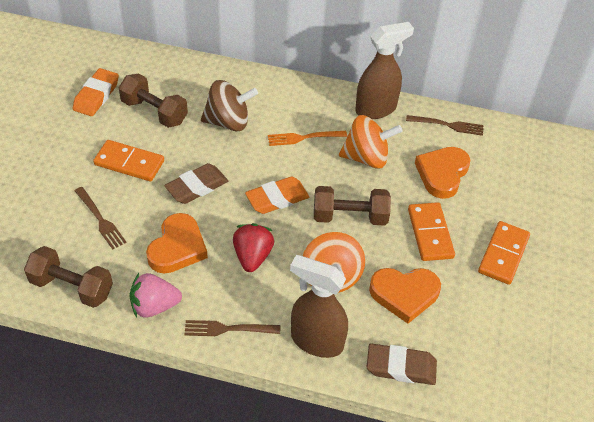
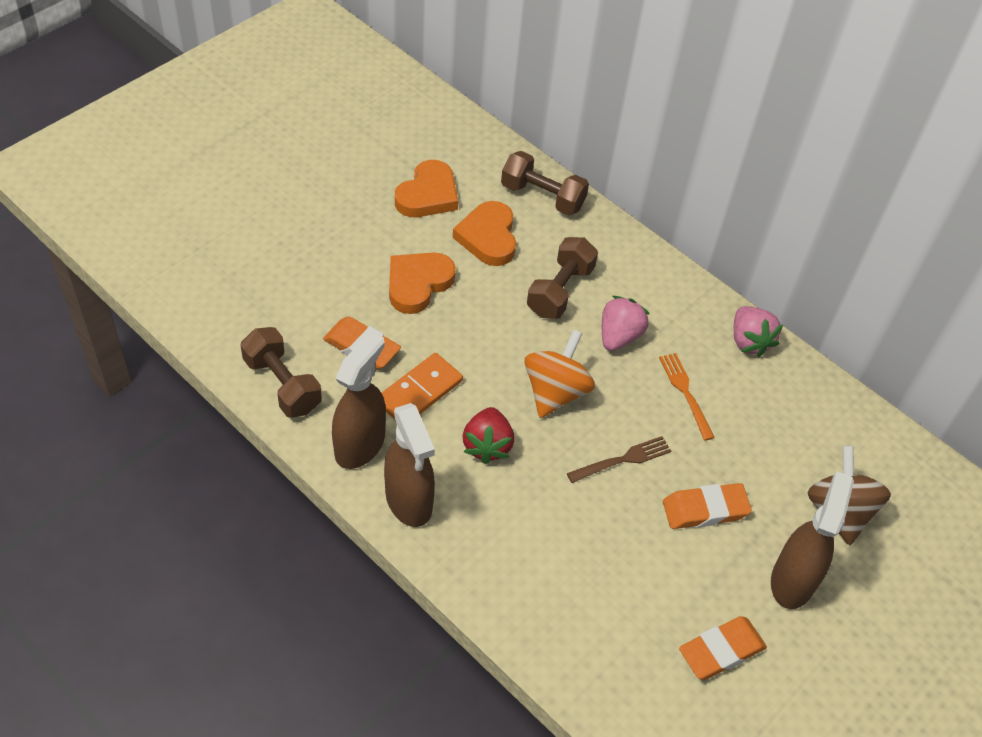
brown eraser: 2 -> 0
brown fork: 3 -> 1
brown spray bottle: 2 -> 3
orange domino: 3 -> 1
orange eraser: 2 -> 3
orange spinning top: 2 -> 1
pink strawberry: 1 -> 2

